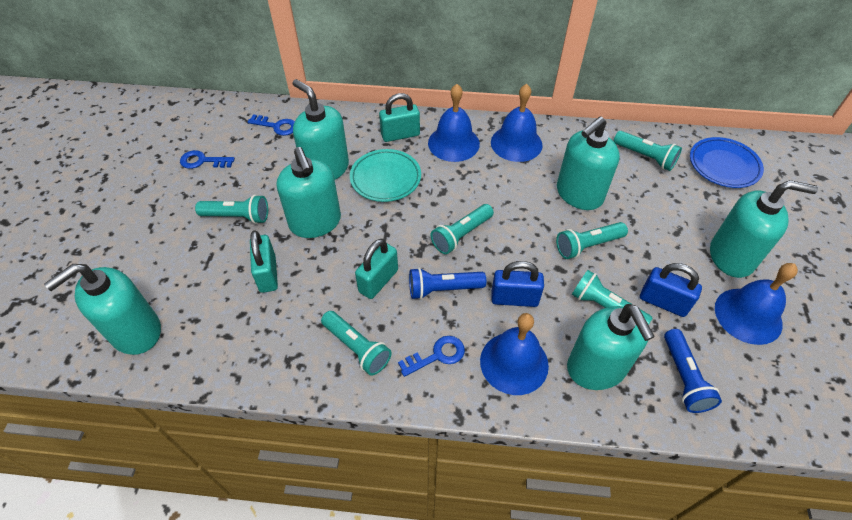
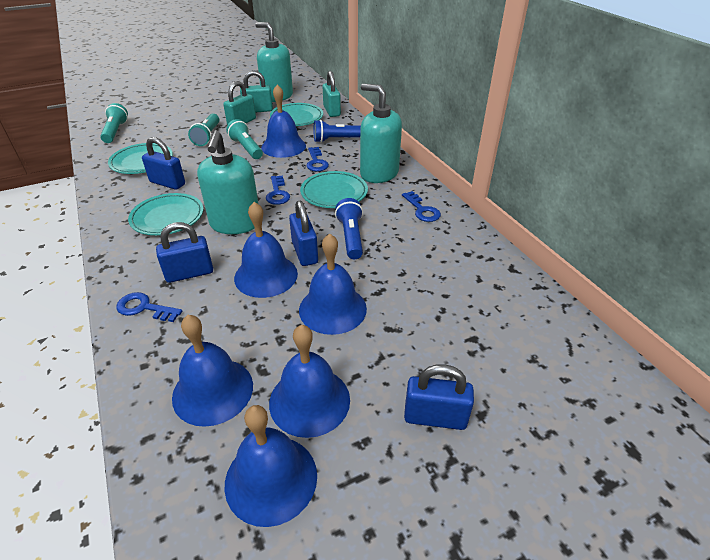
blue bell: 4 -> 6
blue key: 3 -> 4
blue padlock: 2 -> 4
blue plate: 1 -> 0
turquoise flashlight: 6 -> 3
turquoise plate: 1 -> 4
turquoise soap dispenser: 6 -> 3

